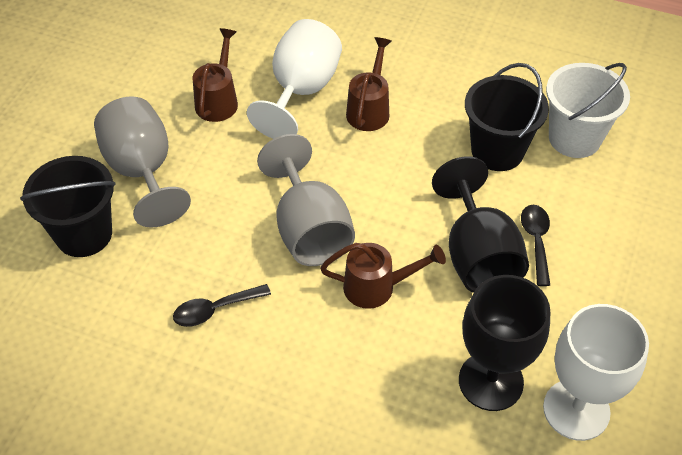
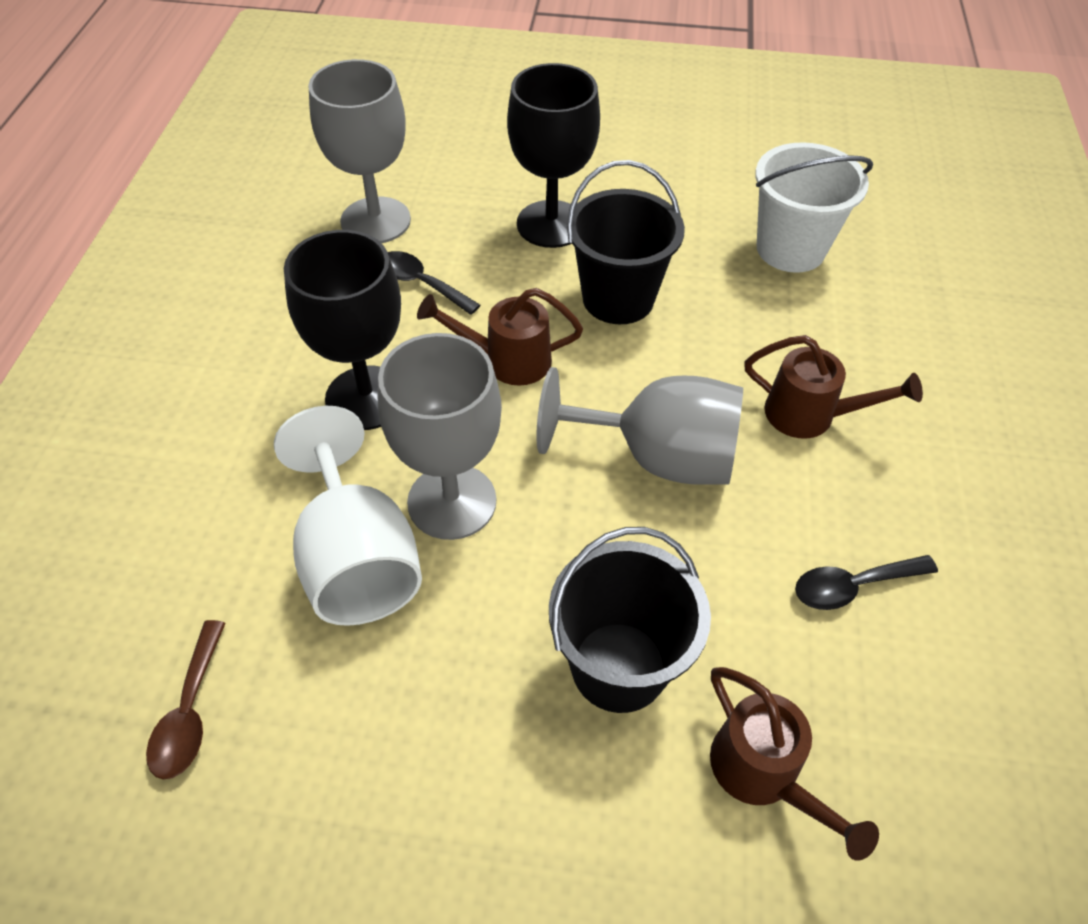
brown spoon: 0 -> 1
grey goblet: 2 -> 3
white goblet: 2 -> 1

